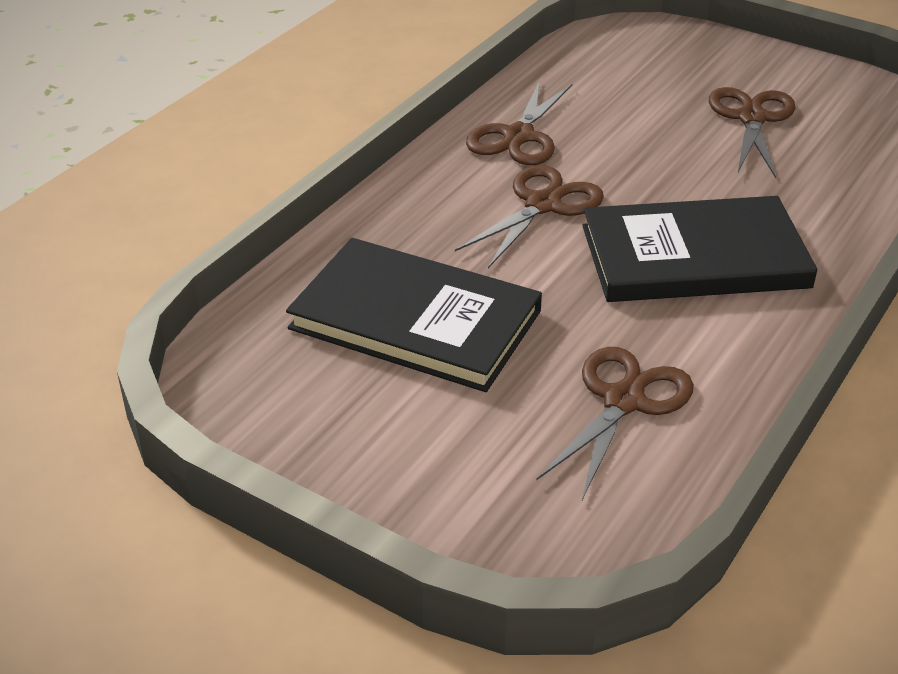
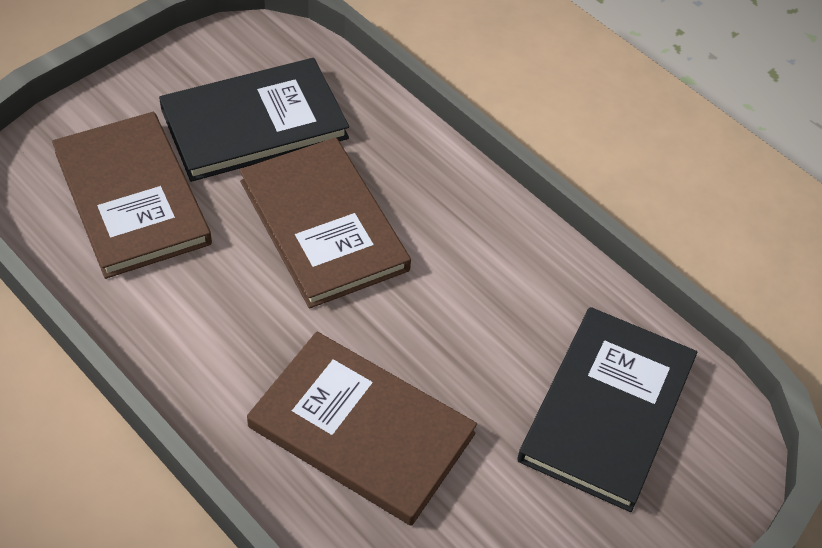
brown book: 0 -> 3
brown scissors: 4 -> 0

